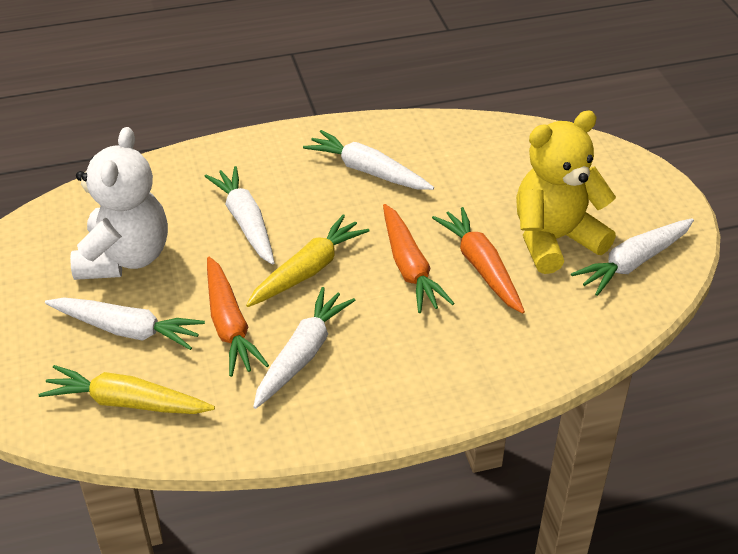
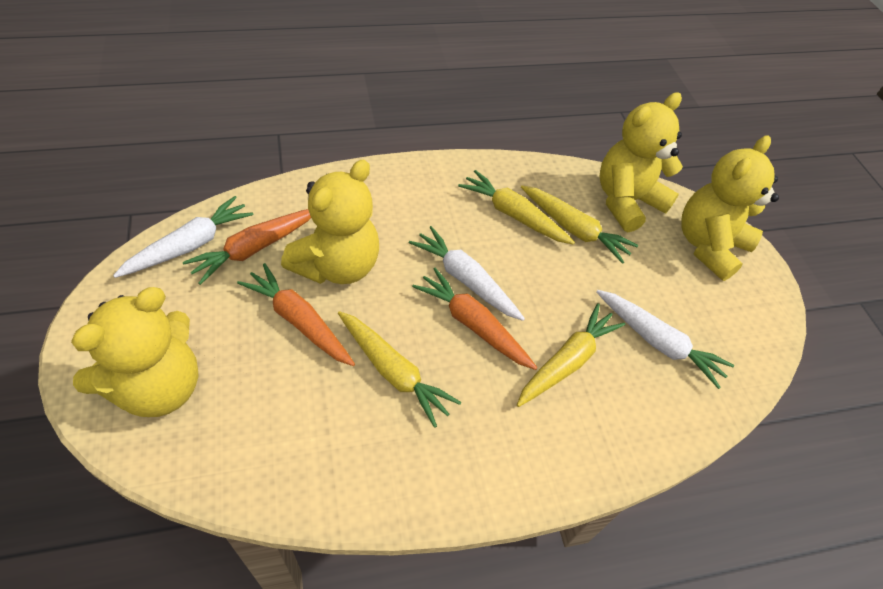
white carrot: 5 -> 3
white teddy bear: 1 -> 0
yellow carrot: 2 -> 4
yellow teddy bear: 1 -> 4

